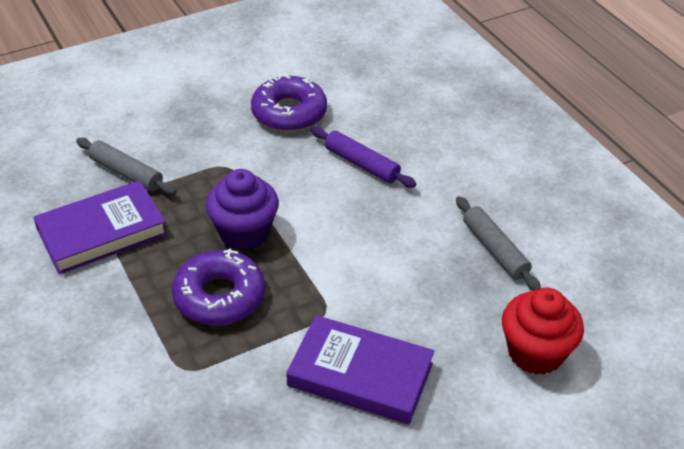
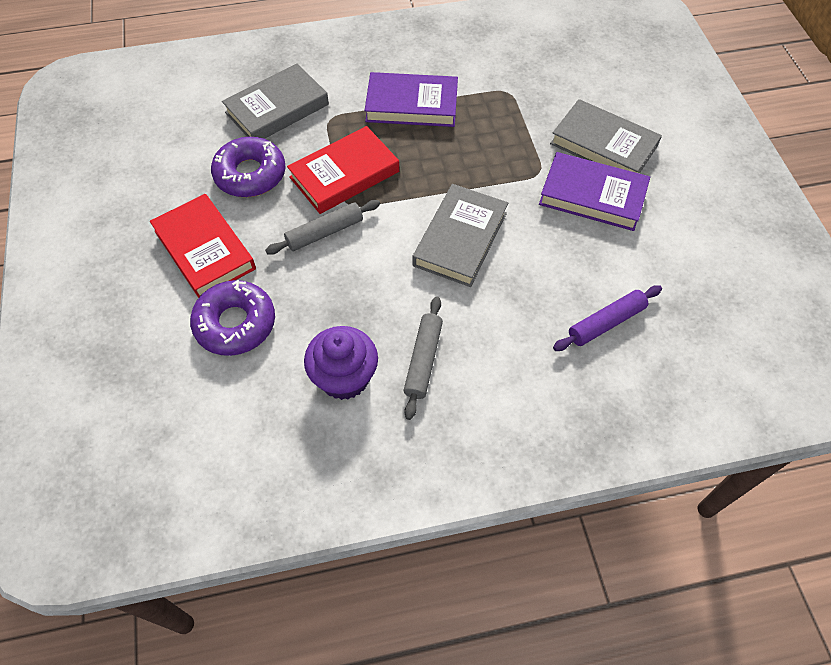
grey book: 0 -> 3
red book: 0 -> 2
red cupcake: 1 -> 0

